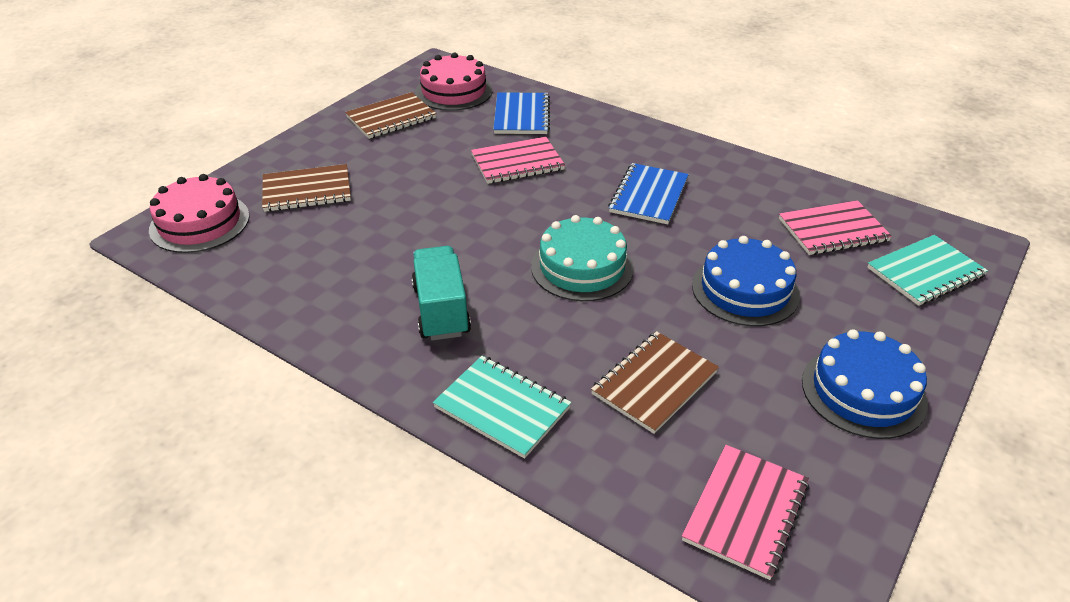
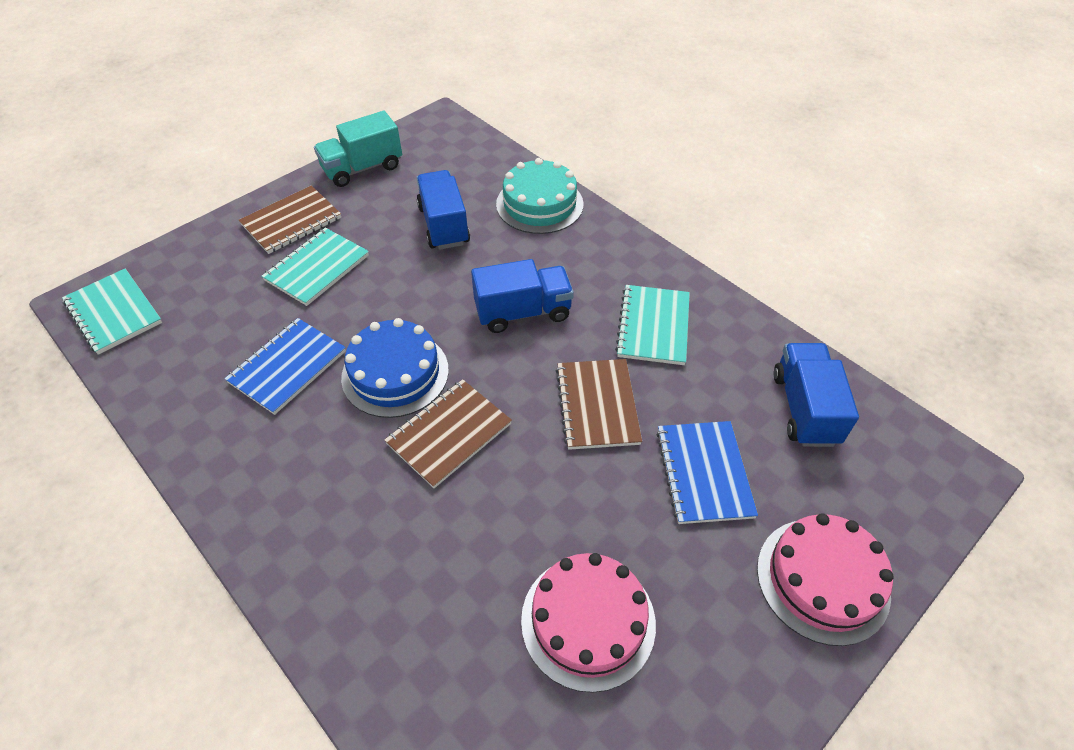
blue cake: 2 -> 1
blue truck: 0 -> 3
pink notebook: 3 -> 0
turquoise notebook: 2 -> 3

